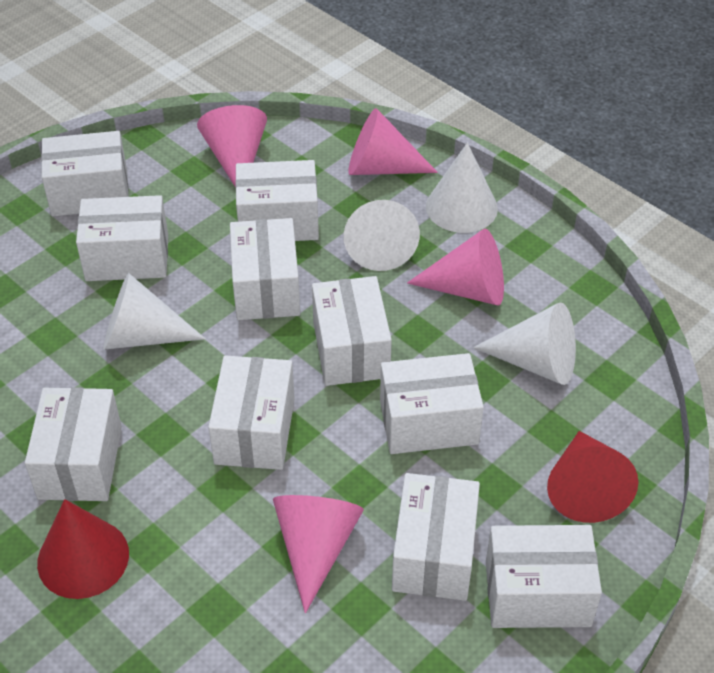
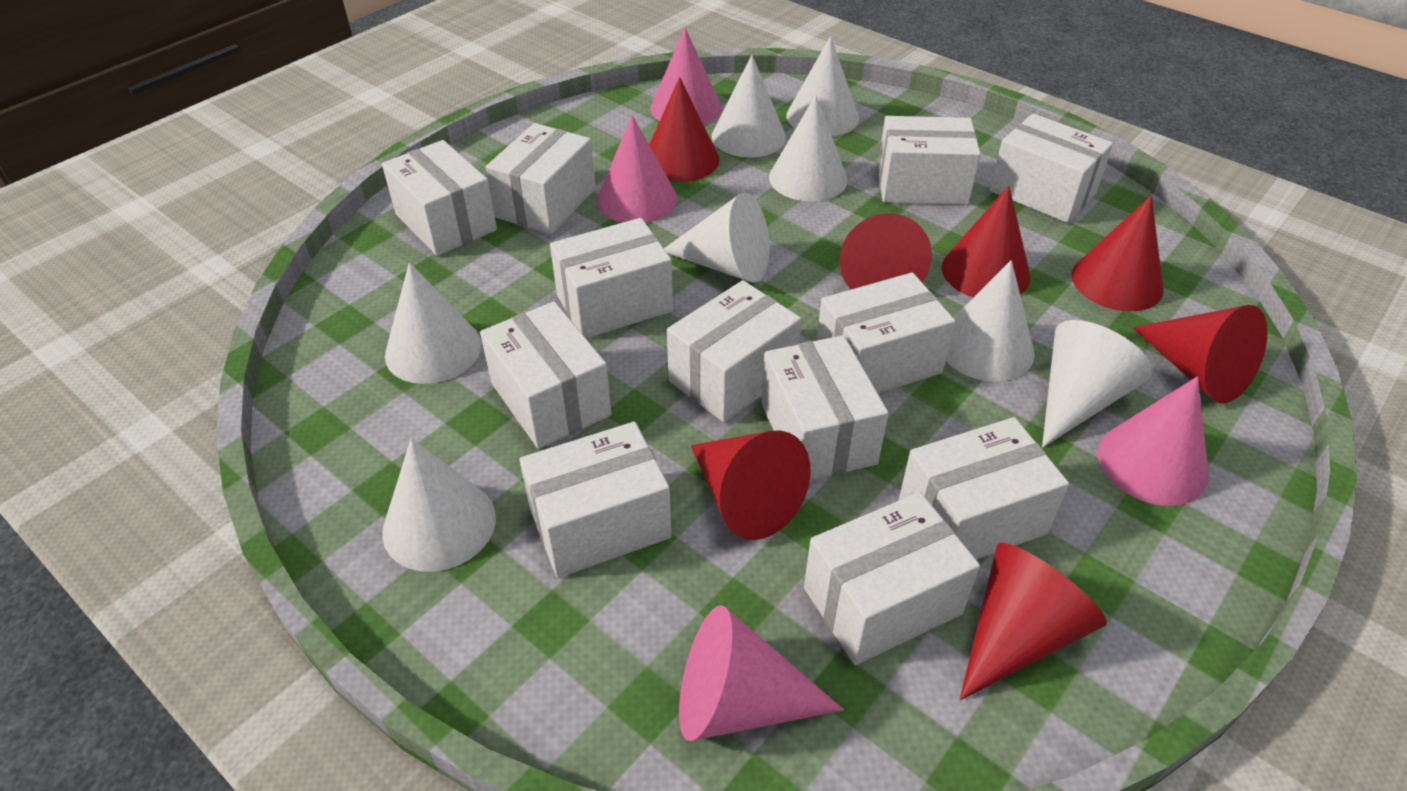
red cone: 2 -> 7
white box: 10 -> 12
white cone: 4 -> 8

